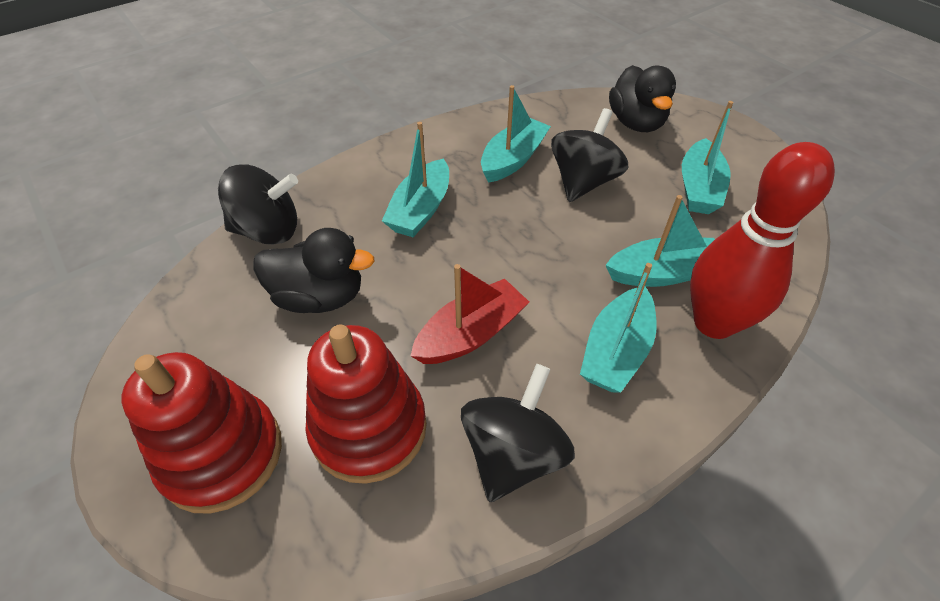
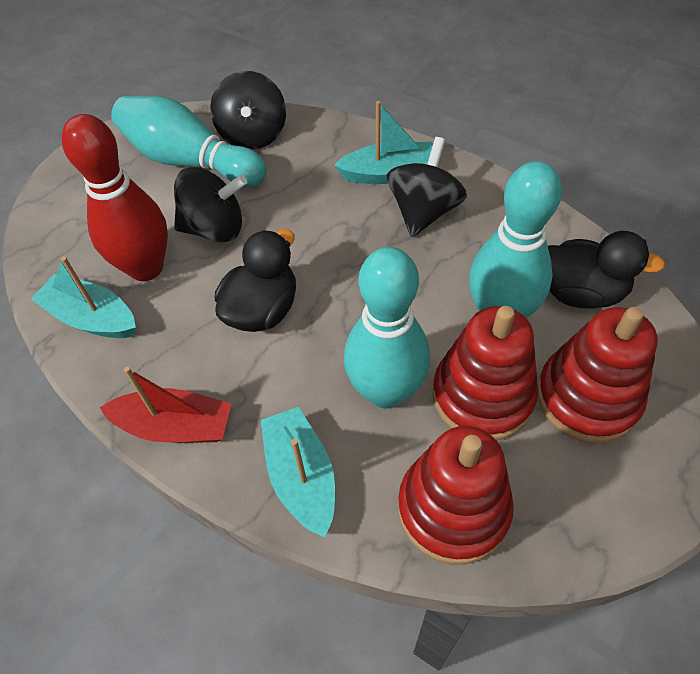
red stacking toy: 2 -> 3
turquoise boat: 5 -> 3
turquoise bowling pin: 0 -> 3

